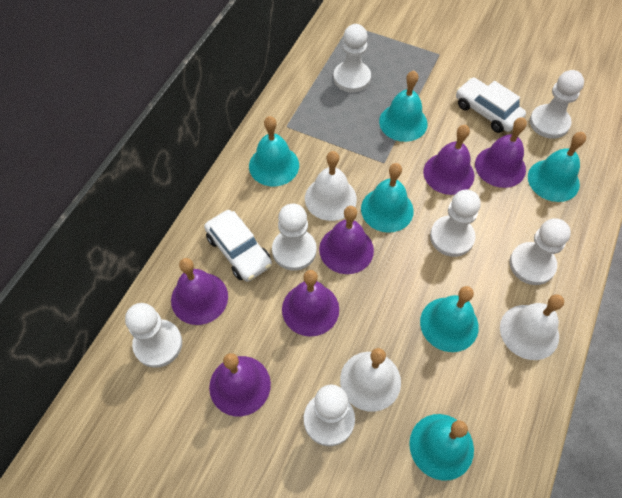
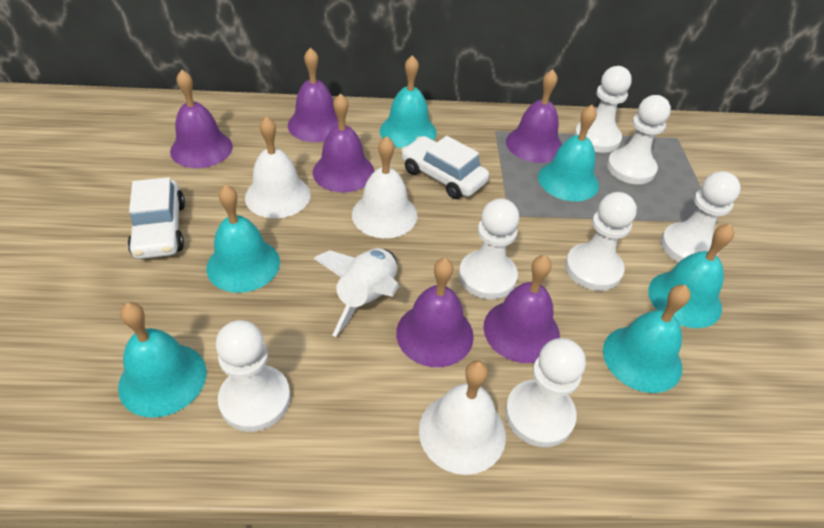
white rocket: 0 -> 1

